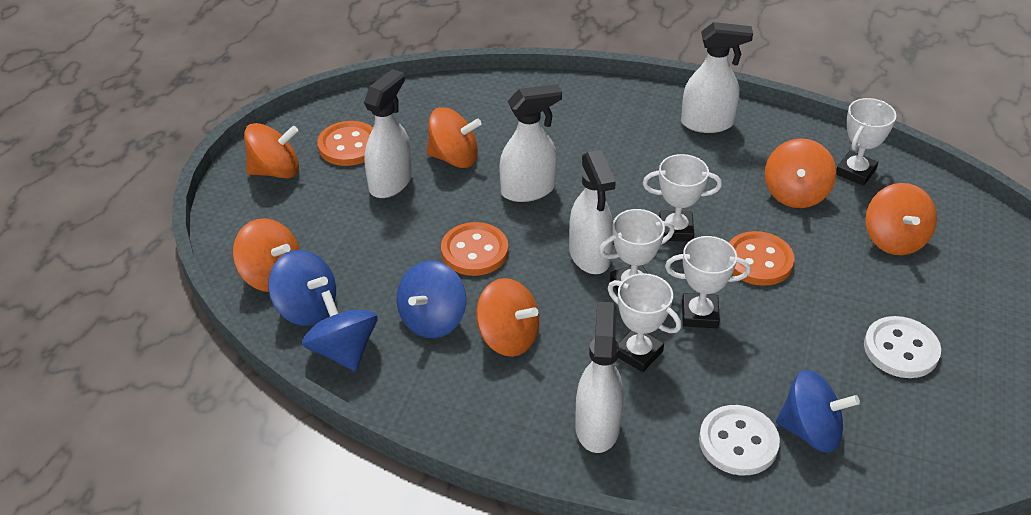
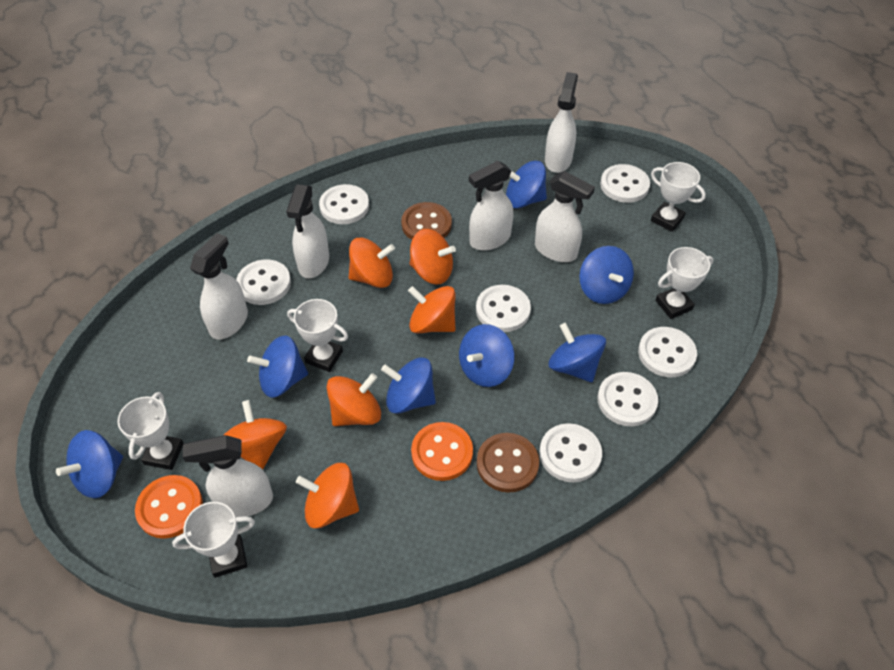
blue spinning top: 4 -> 7
brown button: 0 -> 2
orange button: 3 -> 2
white button: 2 -> 7
white spray bottle: 5 -> 6

